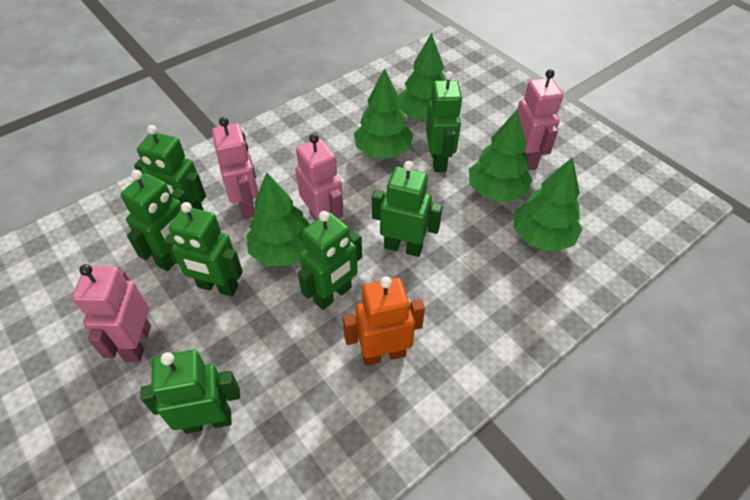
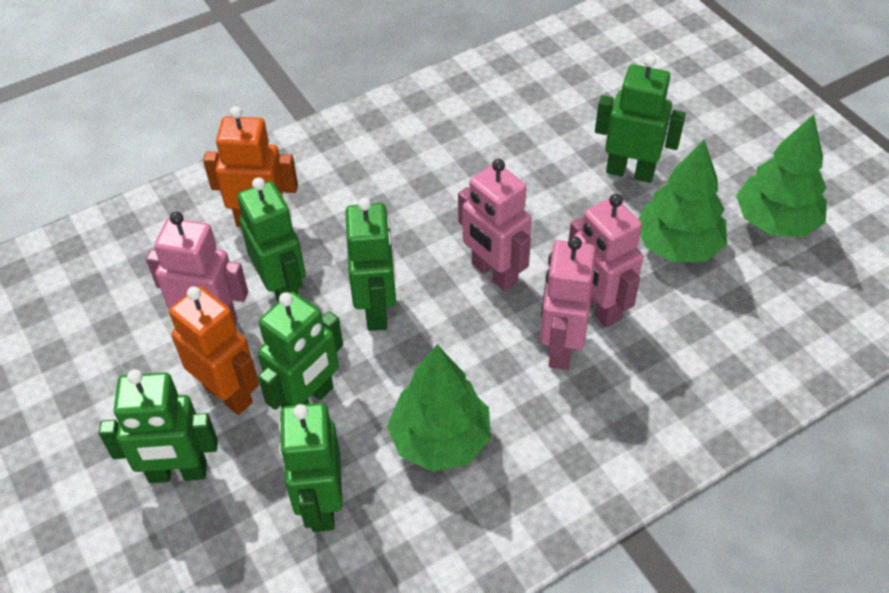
green robot: 7 -> 6
green tree: 5 -> 3
orange robot: 1 -> 2

